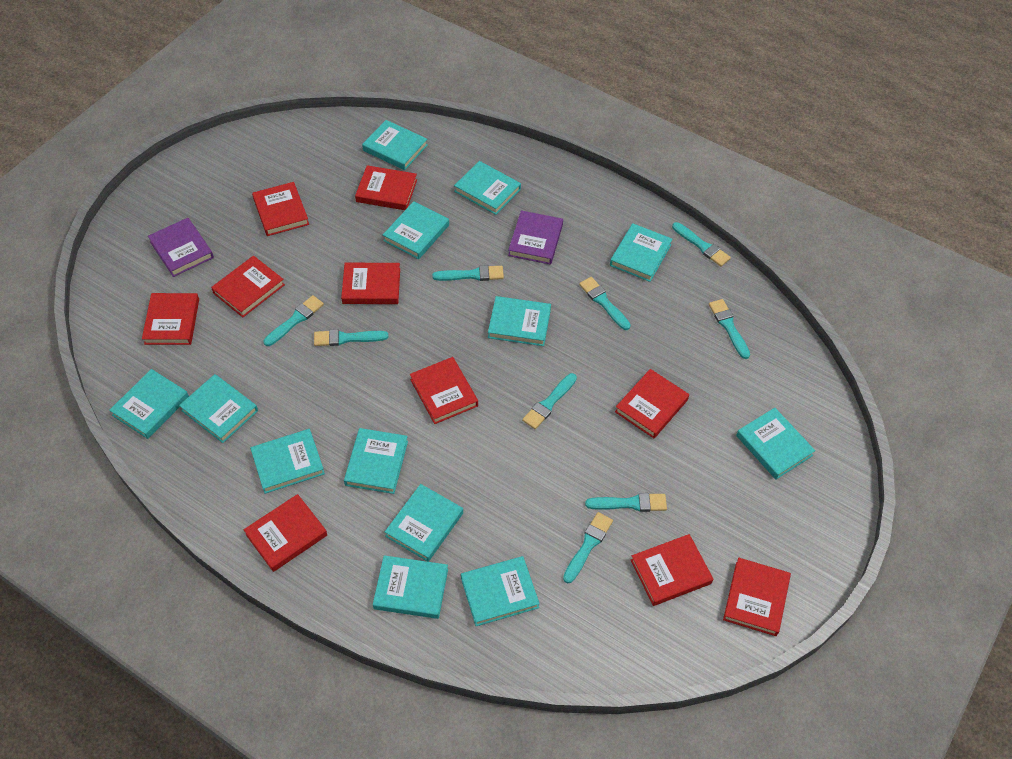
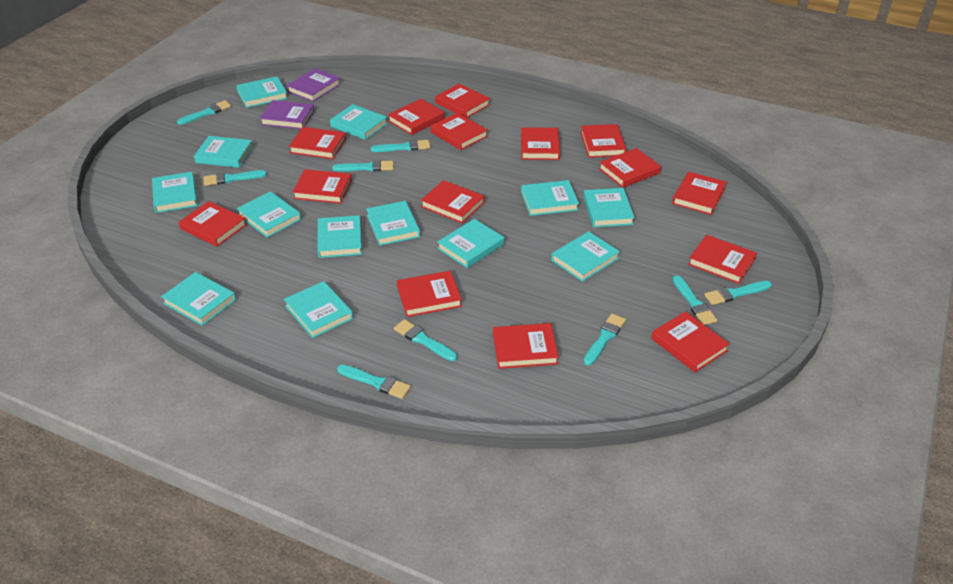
red book: 10 -> 15

